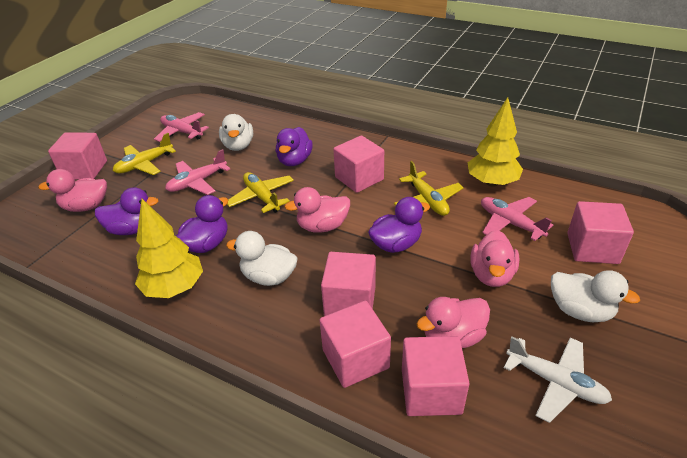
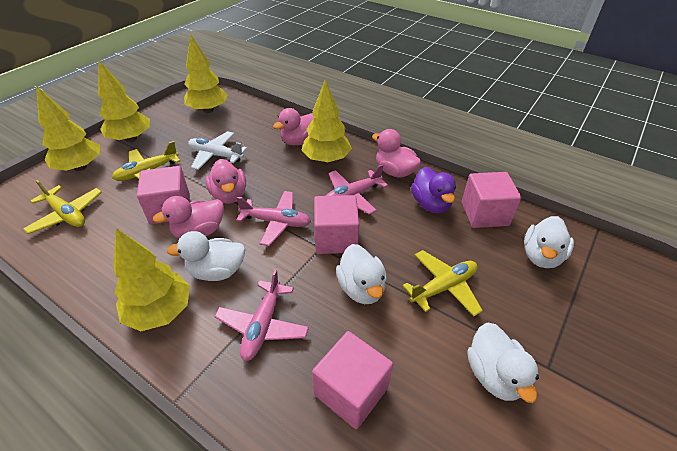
pink cube: 6 -> 4
purple duck: 4 -> 1
white duck: 3 -> 4
yellow tree: 2 -> 5

